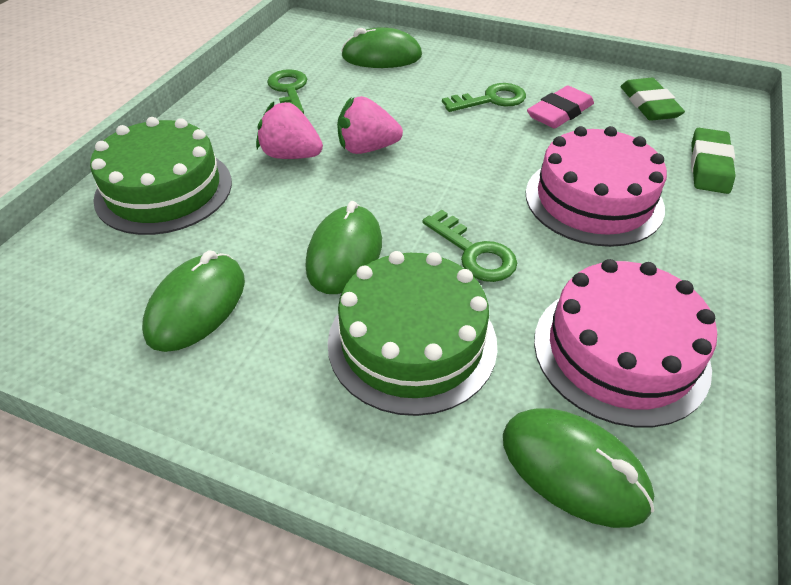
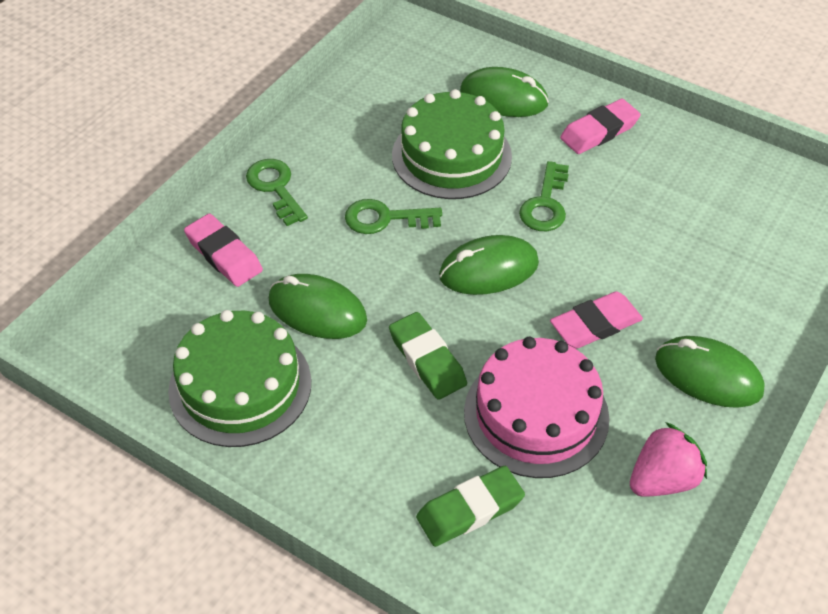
pink cake: 2 -> 1
pink eraser: 1 -> 3
pink strawberry: 2 -> 1

